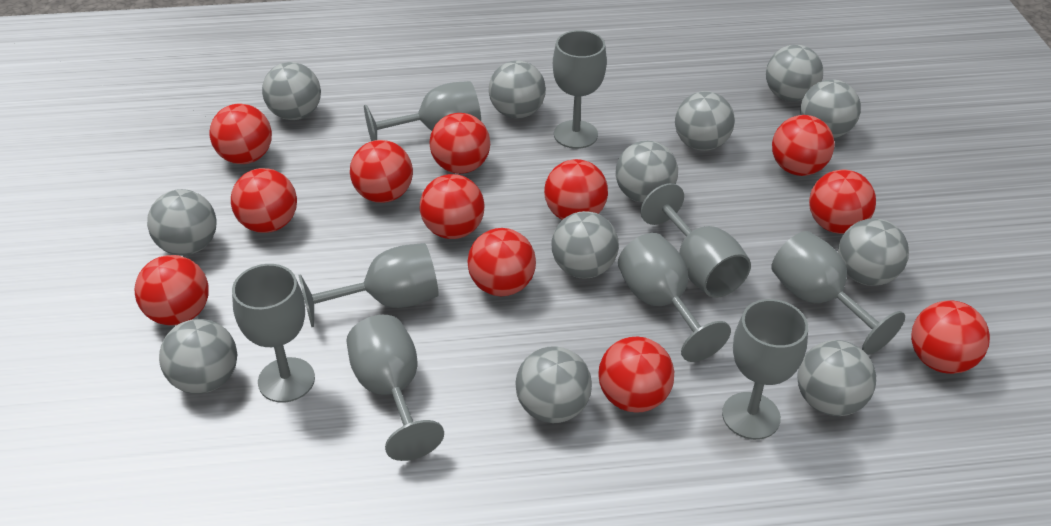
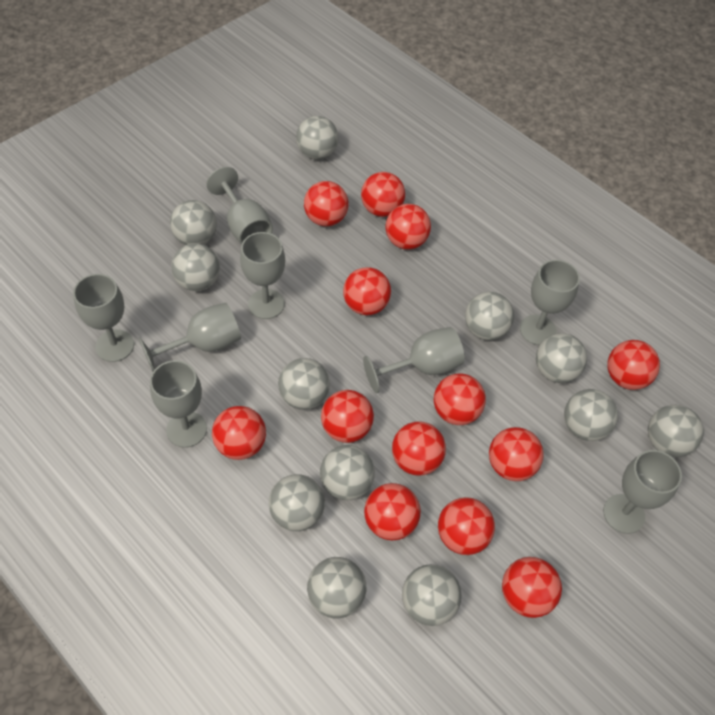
grey goblet: 9 -> 8
red ball: 12 -> 13

